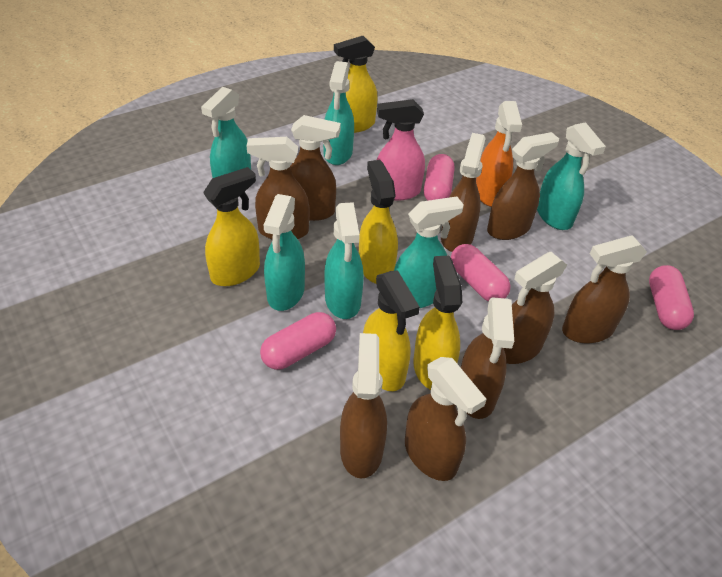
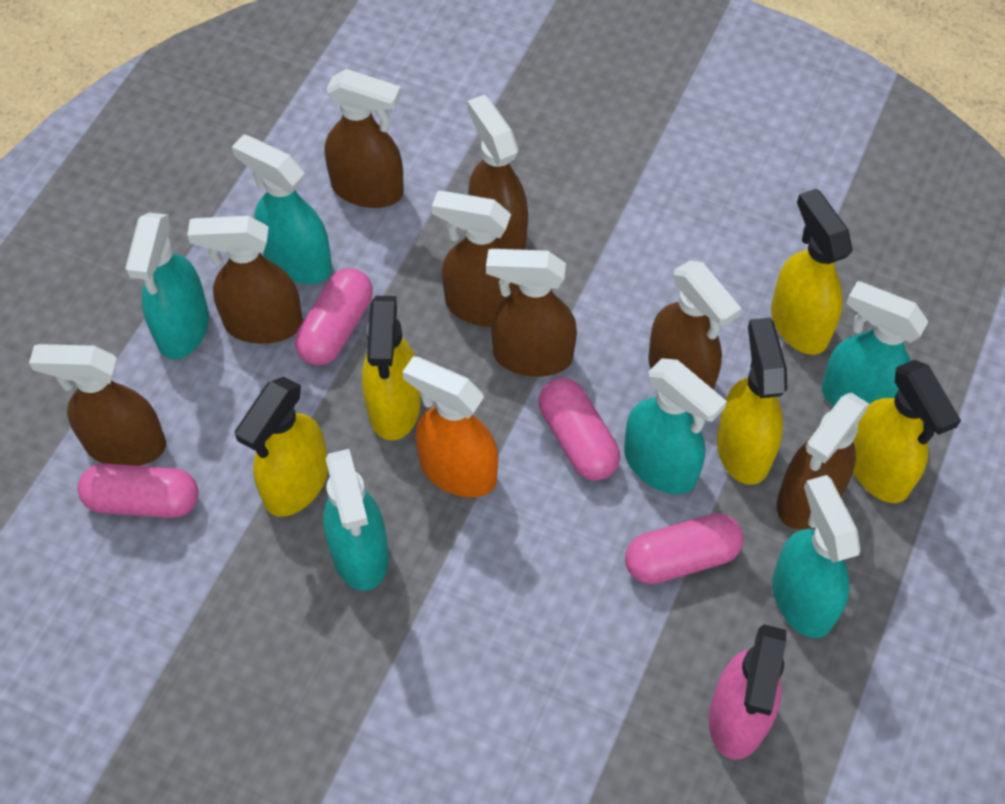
brown spray bottle: 9 -> 8

